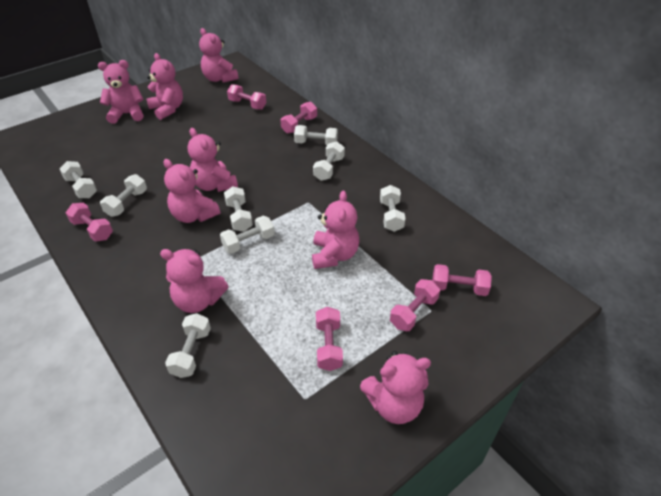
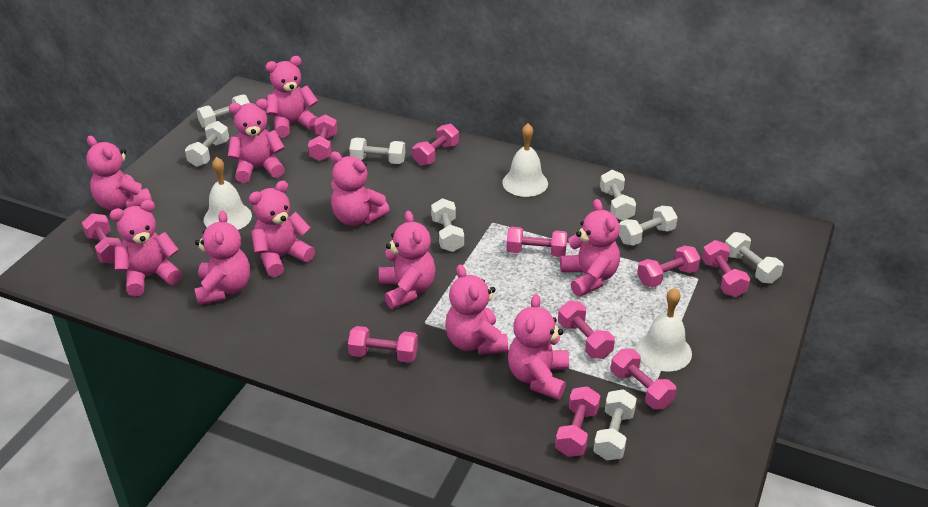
pink dumbbell: 6 -> 10
pink teddy bear: 8 -> 11
white bell: 0 -> 3

